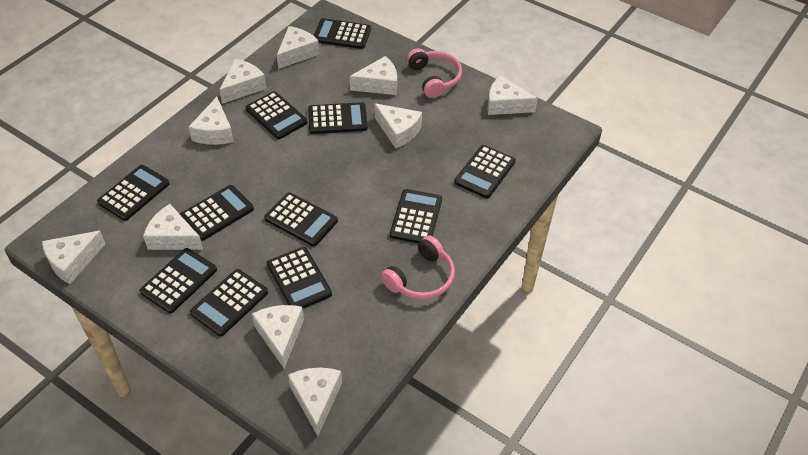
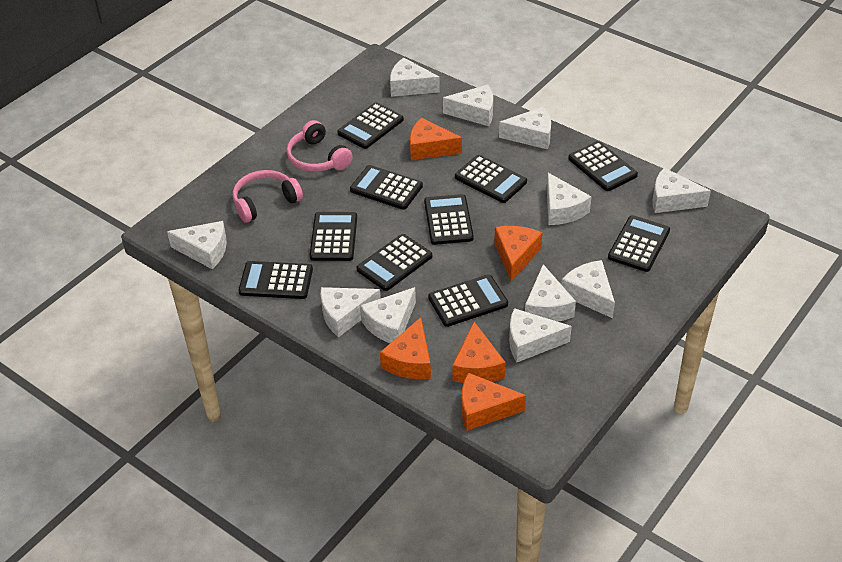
black calculator: 11 -> 10
orange cheese: 0 -> 5
white cheese: 10 -> 11

